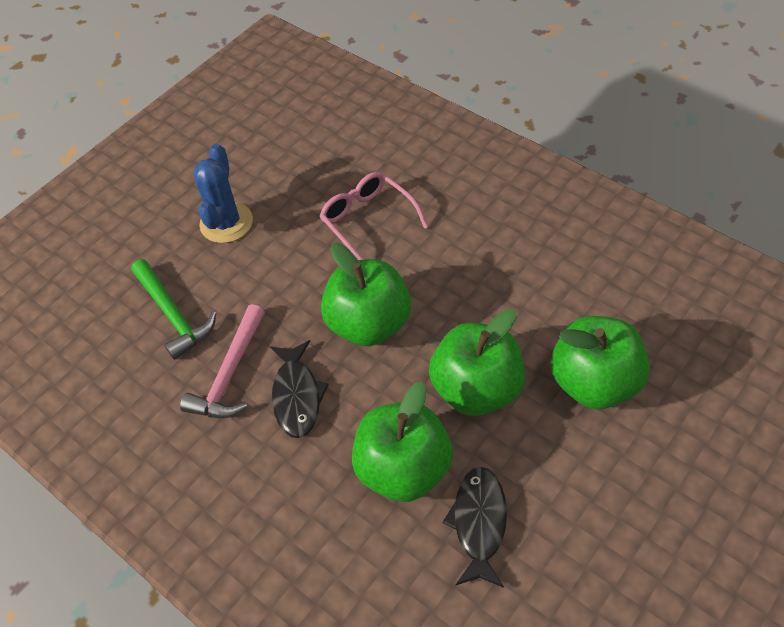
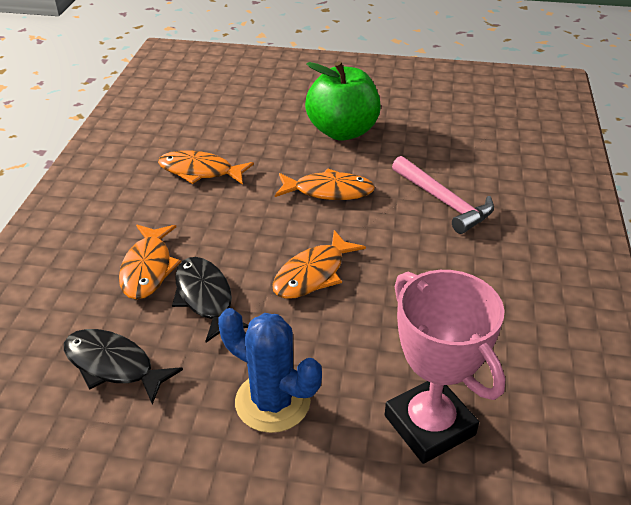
green apple: 4 -> 1
green hammer: 1 -> 0
orange fish: 0 -> 4
pink glasses: 1 -> 0
pink trophy: 0 -> 1

